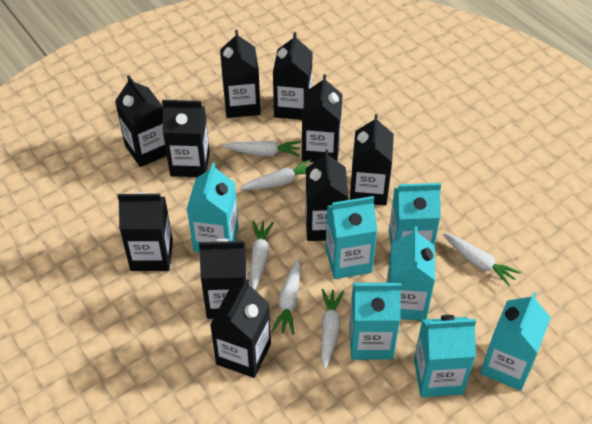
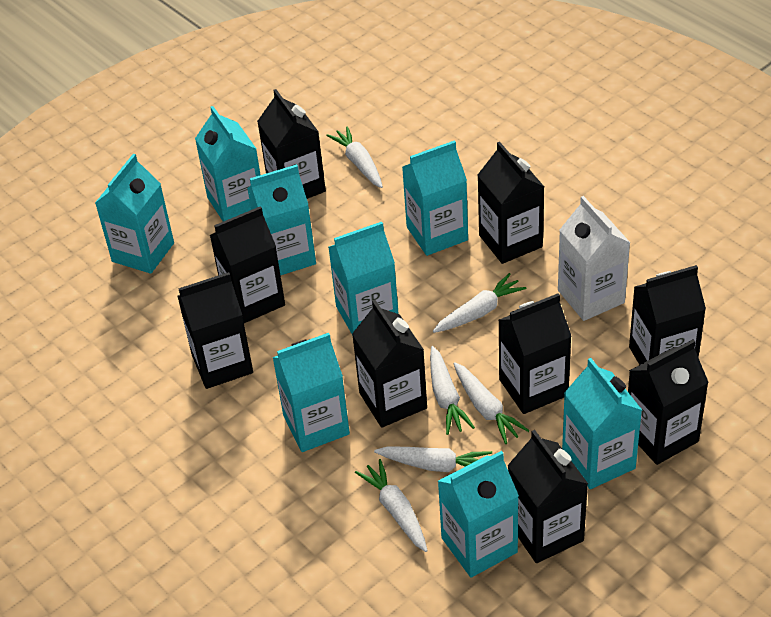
black carton: 10 -> 9
turquoise carton: 7 -> 8
white carton: 0 -> 1

